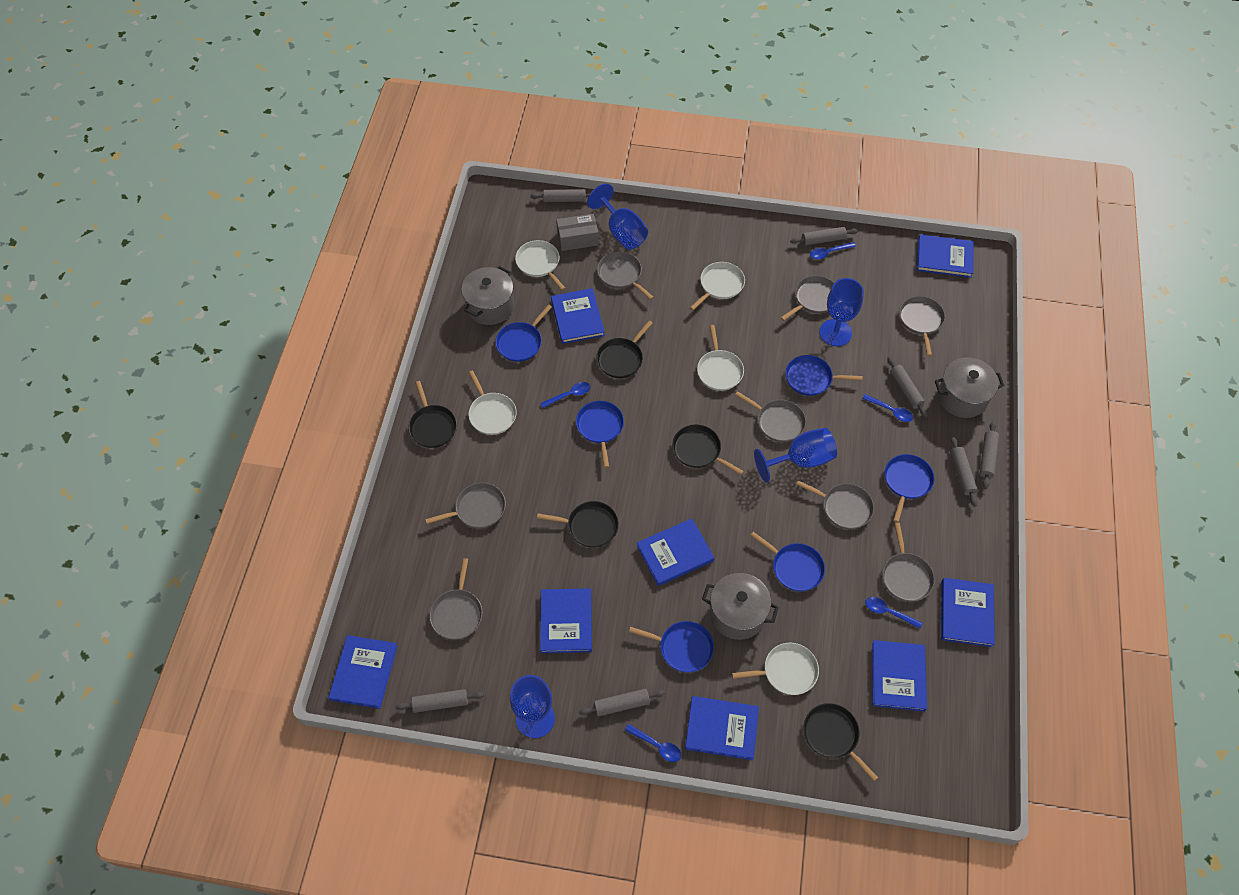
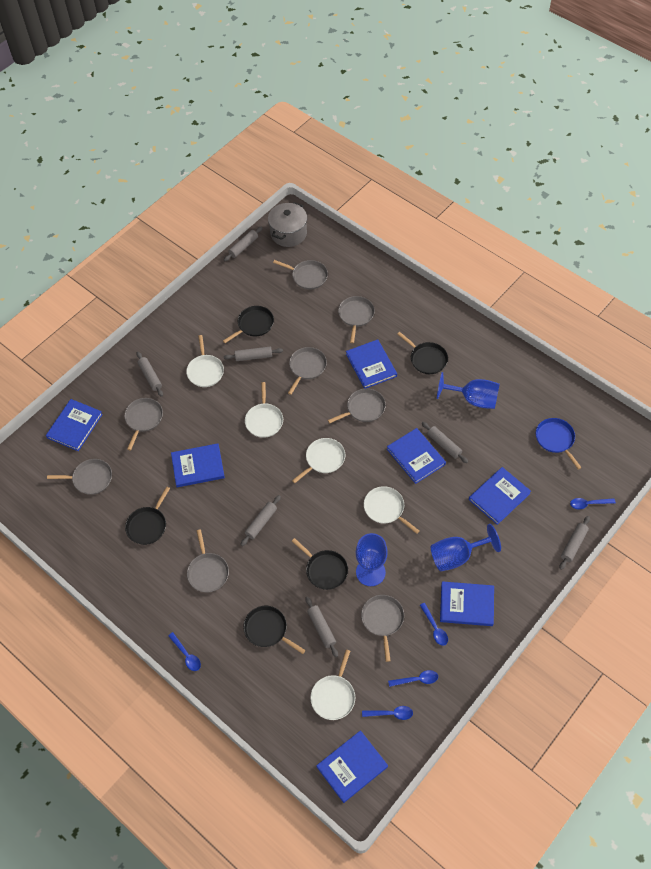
blue book: 8 -> 7
blue goblet: 4 -> 3
blue pan: 6 -> 1
grey box: 1 -> 0
grey pot: 3 -> 1

